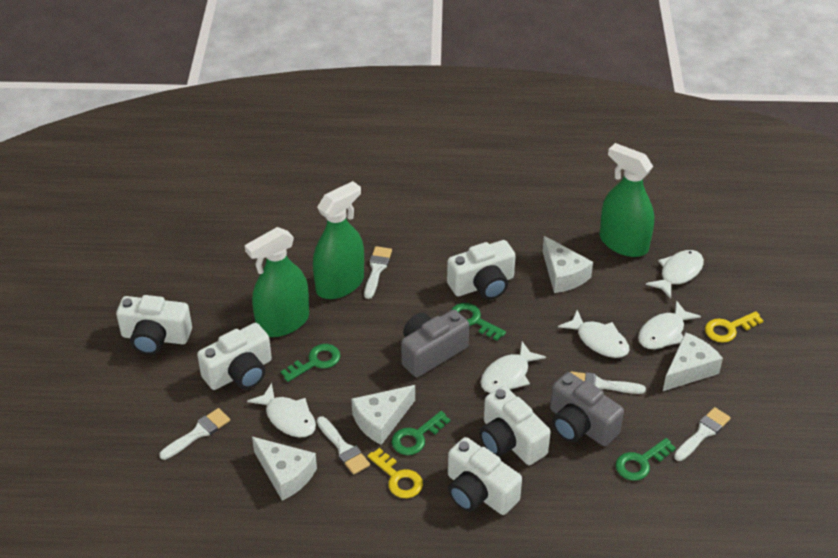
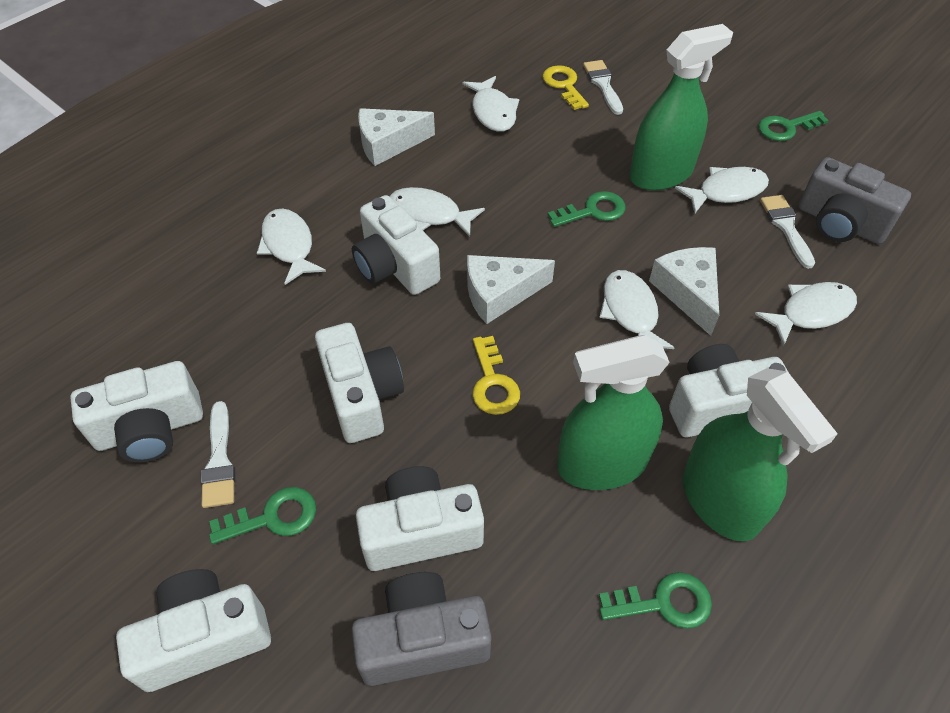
white brush: 5 -> 3
white camera: 5 -> 6
white cheese: 4 -> 3
white fish: 5 -> 6

